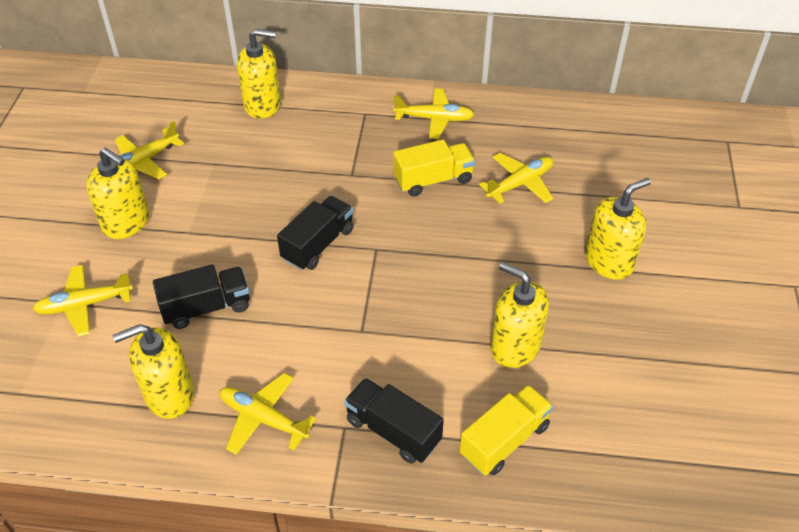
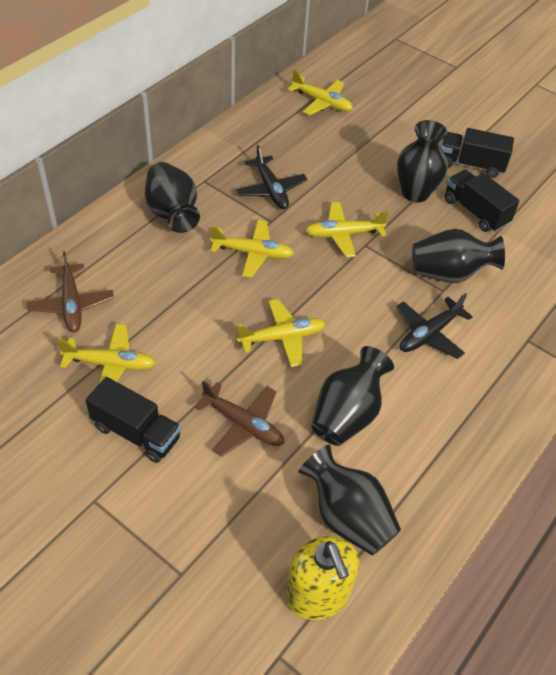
black plane: 0 -> 2
black vase: 0 -> 5
brown plane: 0 -> 2
yellow soap dispenser: 5 -> 1
yellow truck: 2 -> 0

